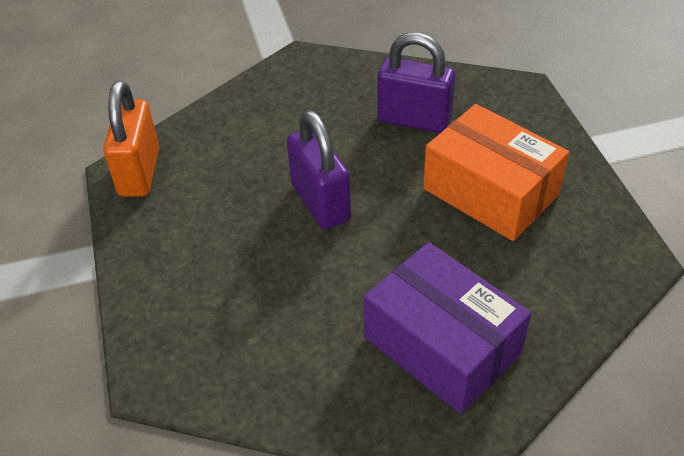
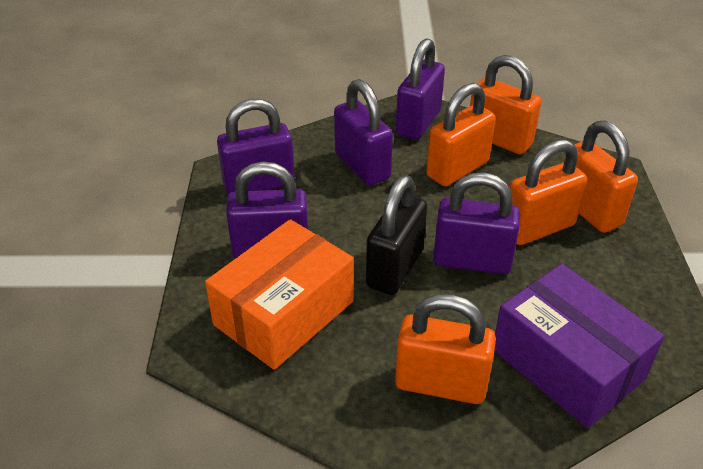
black padlock: 0 -> 1
orange padlock: 1 -> 5
purple padlock: 2 -> 5

